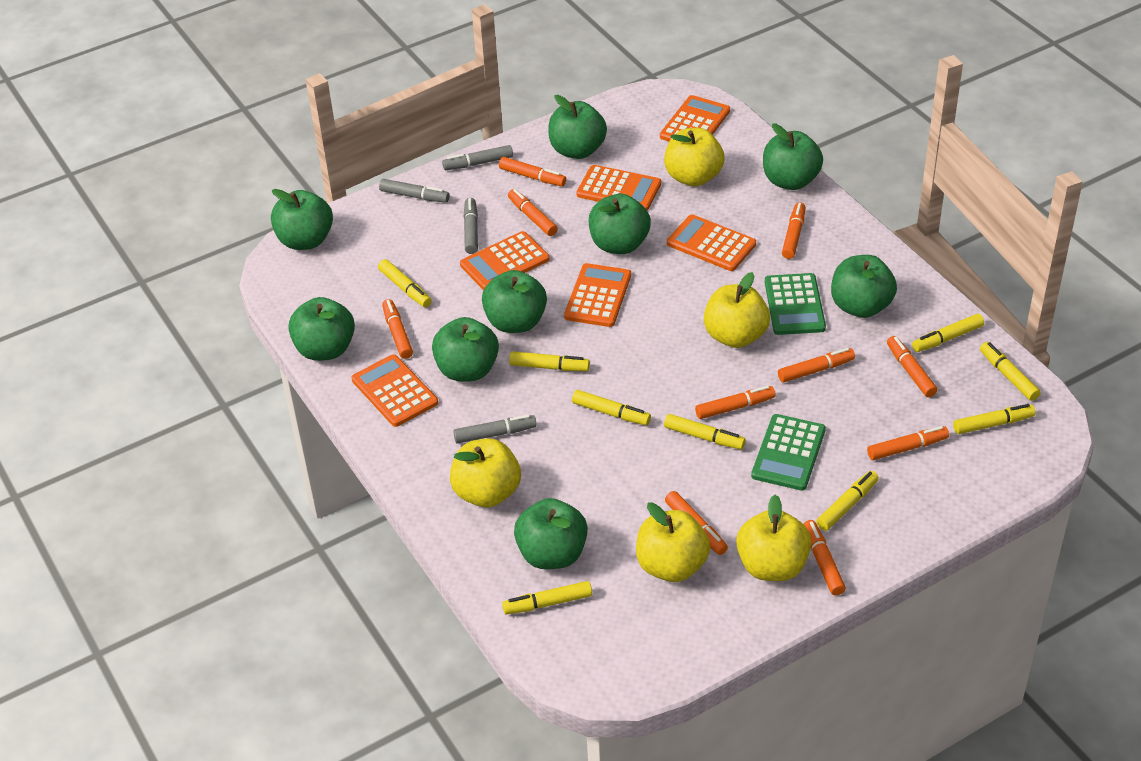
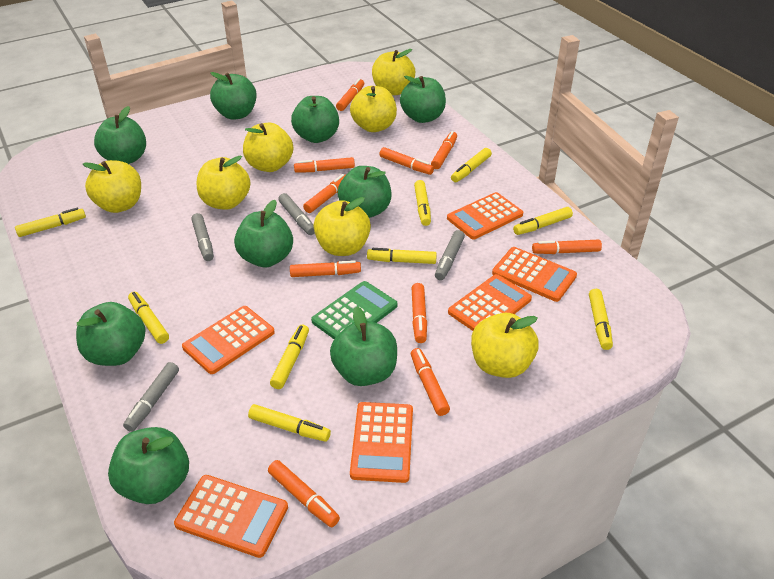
green calculator: 2 -> 1
yellow apple: 5 -> 7

